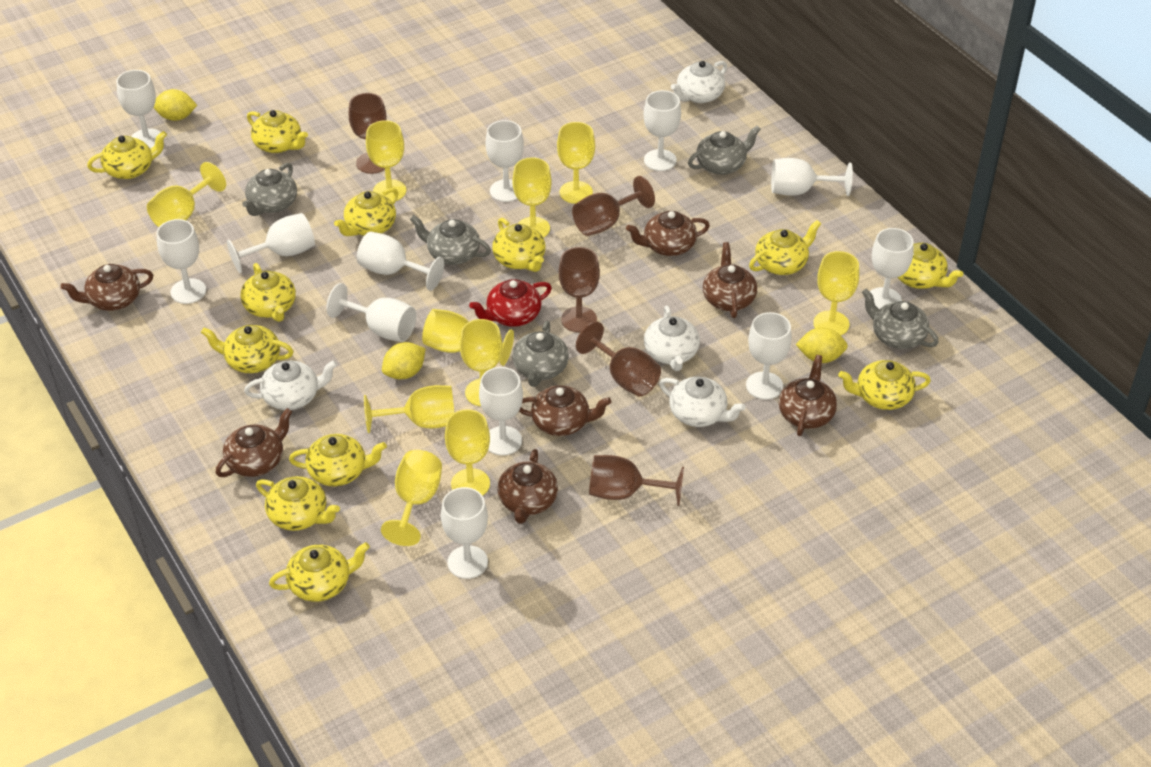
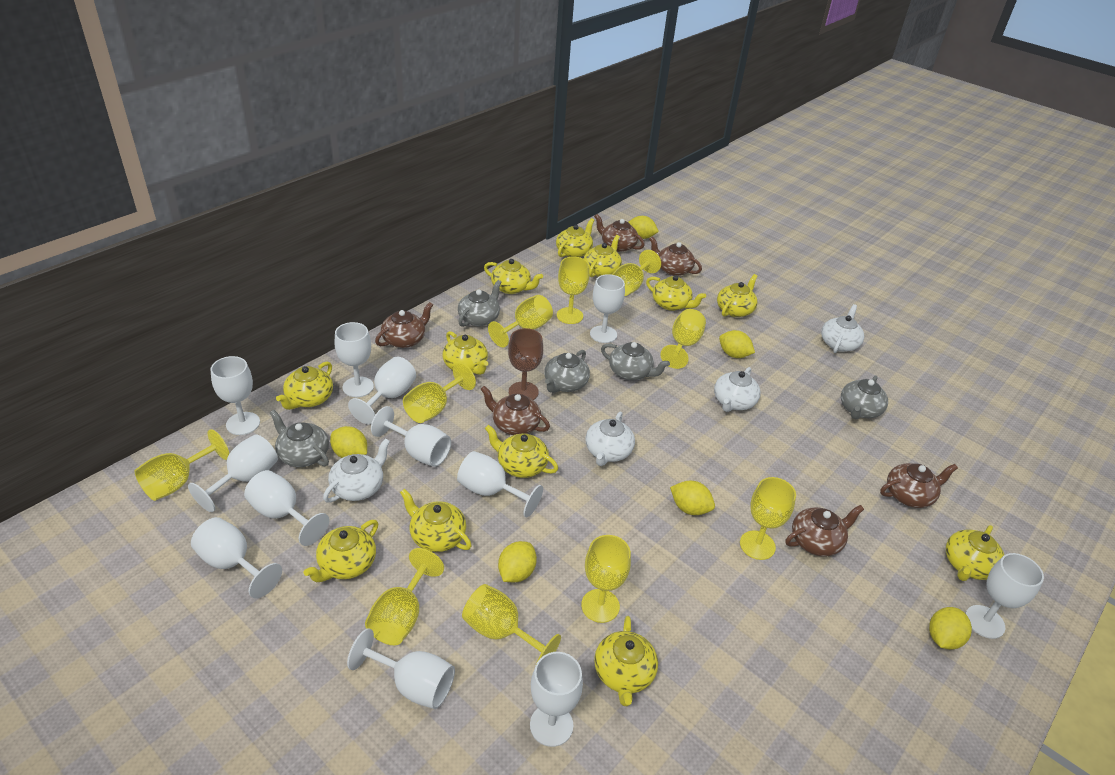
brown goblet: 5 -> 1
brown teapot: 7 -> 6
red teapot: 1 -> 0
yellow lemon: 3 -> 6

